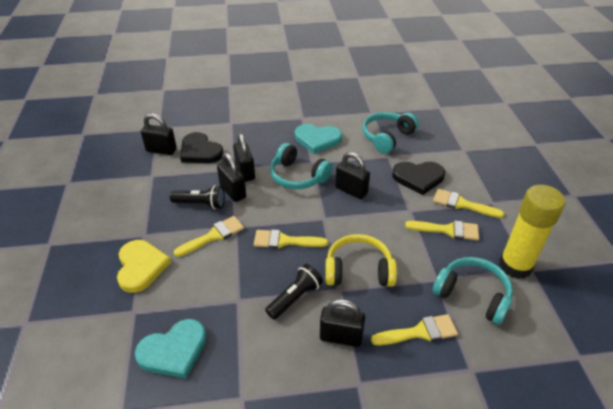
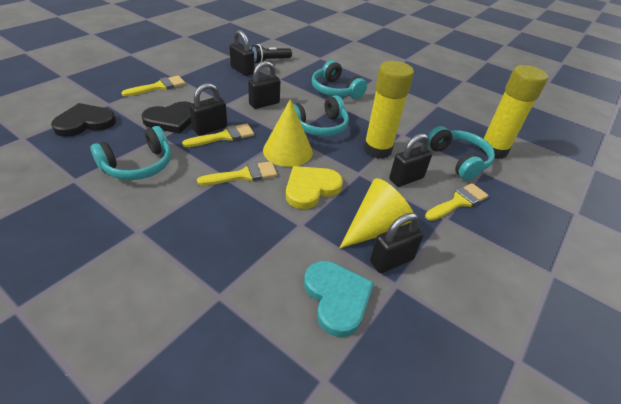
black flashlight: 2 -> 1
turquoise headphones: 3 -> 4
turquoise heart: 2 -> 1
yellow brush: 5 -> 4
yellow cone: 0 -> 2
yellow glue stick: 1 -> 2
yellow headphones: 1 -> 0

